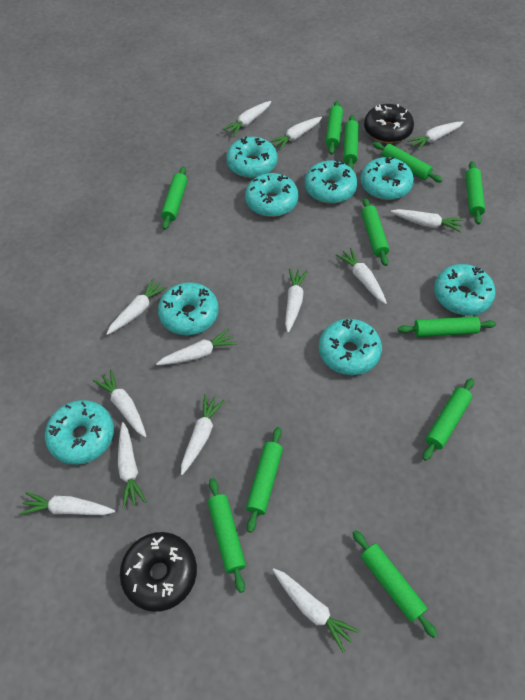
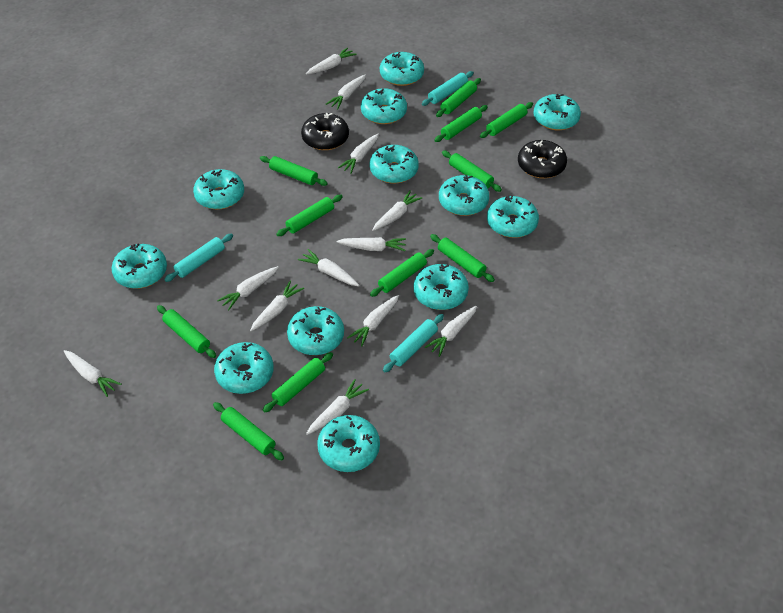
turquoise donut: 8 -> 12
turquoise rolling pin: 0 -> 3
white carrot: 13 -> 12

